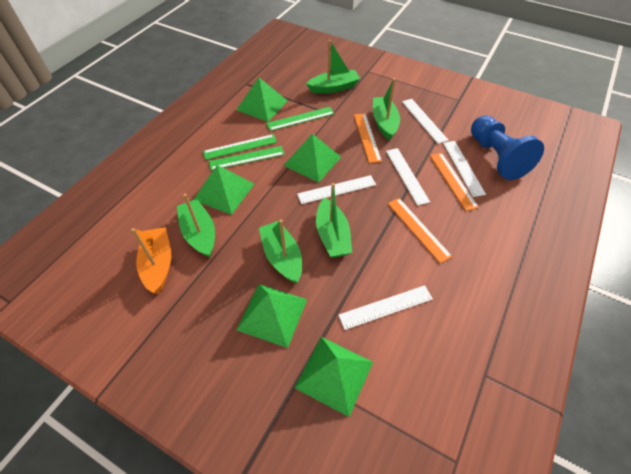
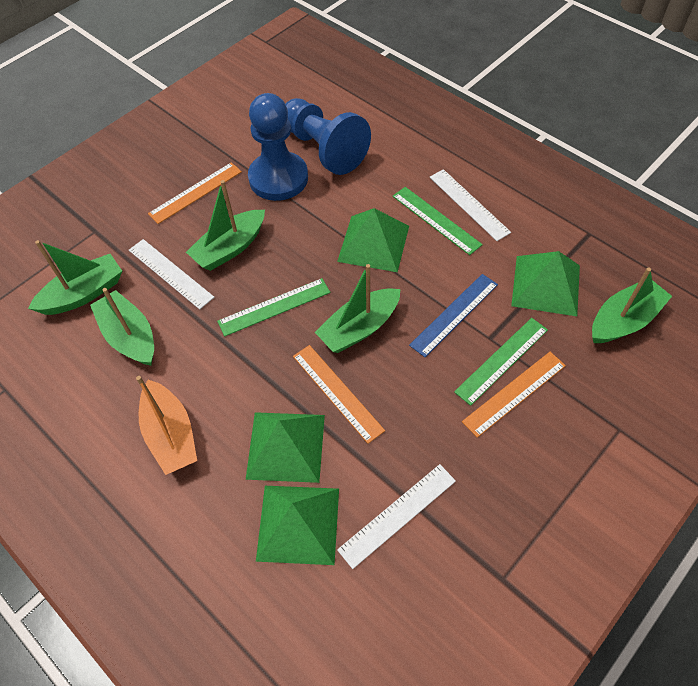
blue pawn: 1 -> 2
blue ruler: 0 -> 1
green pyramid: 5 -> 4
white ruler: 5 -> 3

